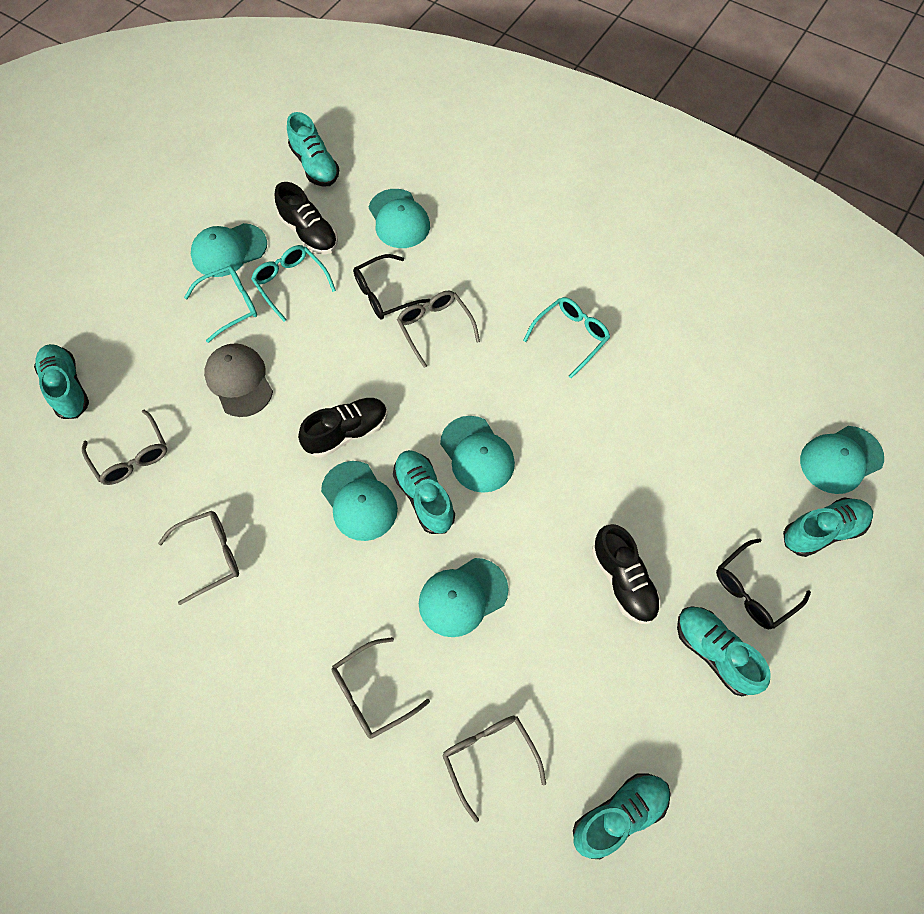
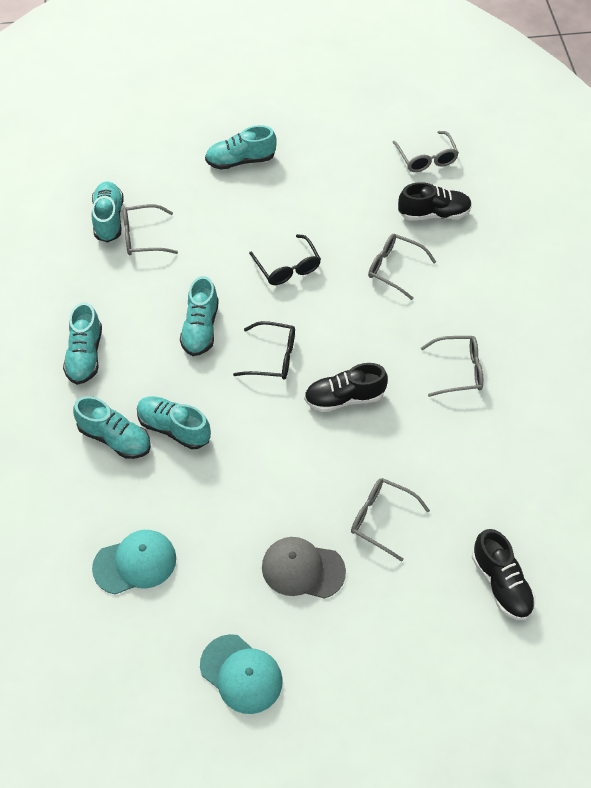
turquoise cap: 6 -> 2
turquoise glasses: 3 -> 0

